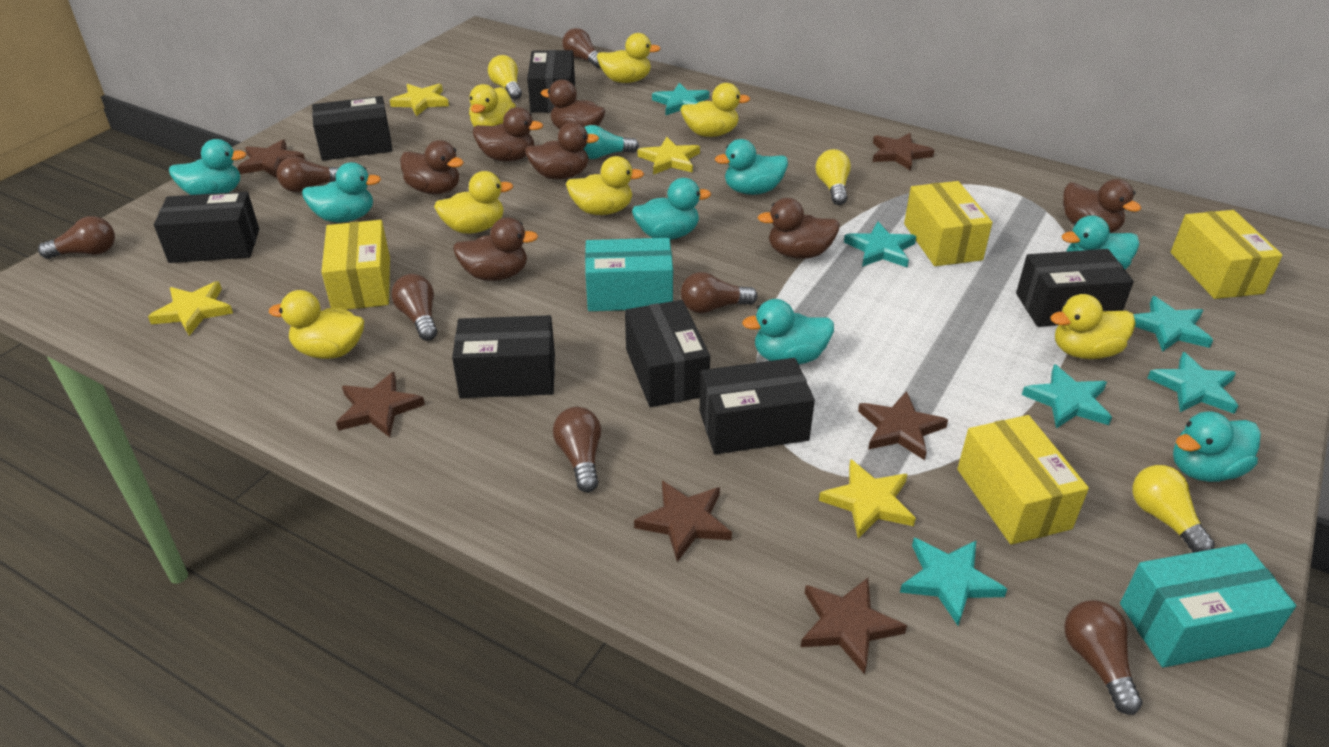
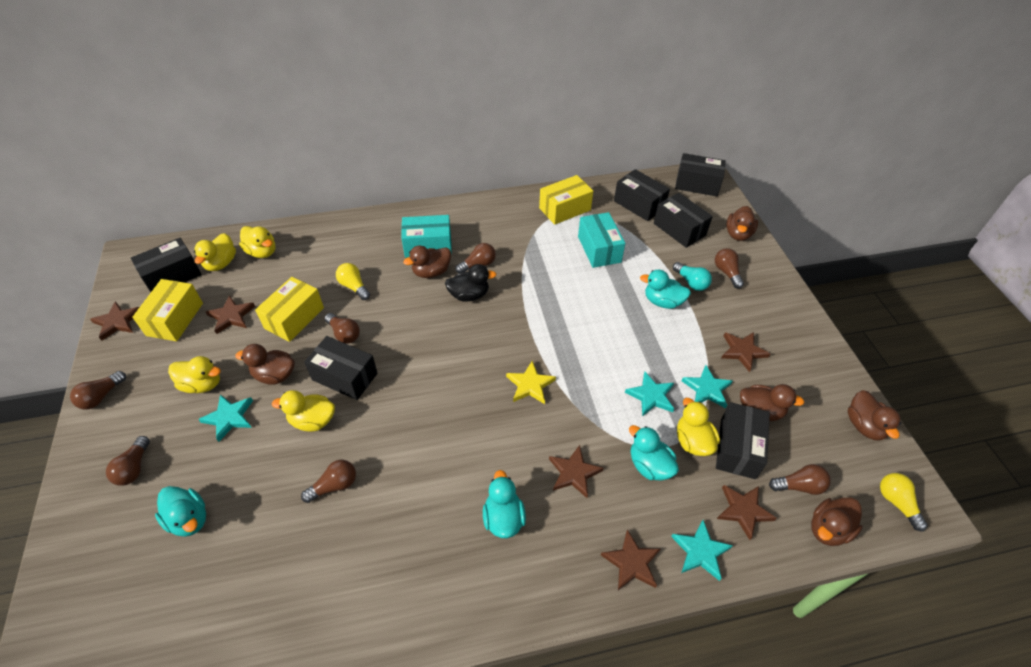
black box: 7 -> 6
black duck: 0 -> 1
brown duck: 7 -> 6
turquoise duck: 7 -> 4
turquoise star: 6 -> 4
yellow box: 4 -> 3
yellow duck: 7 -> 5
yellow light bulb: 3 -> 2
yellow star: 4 -> 1

